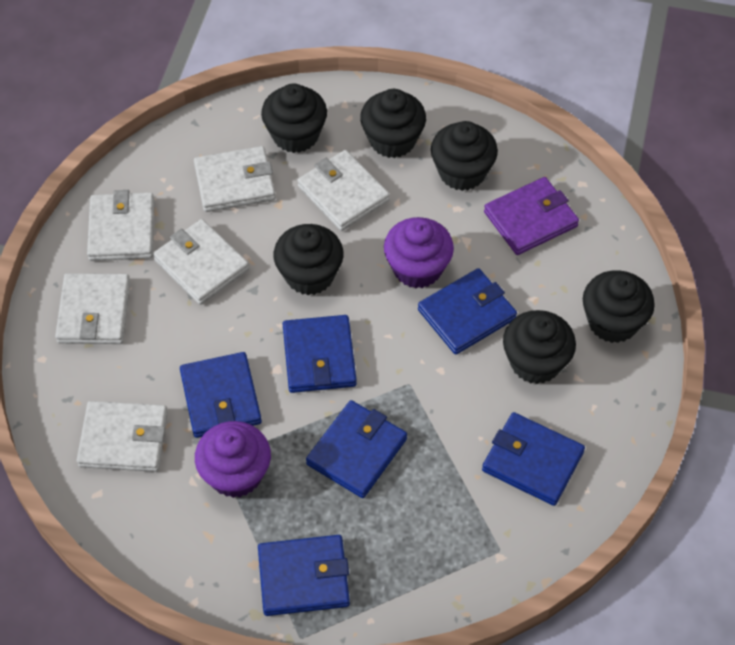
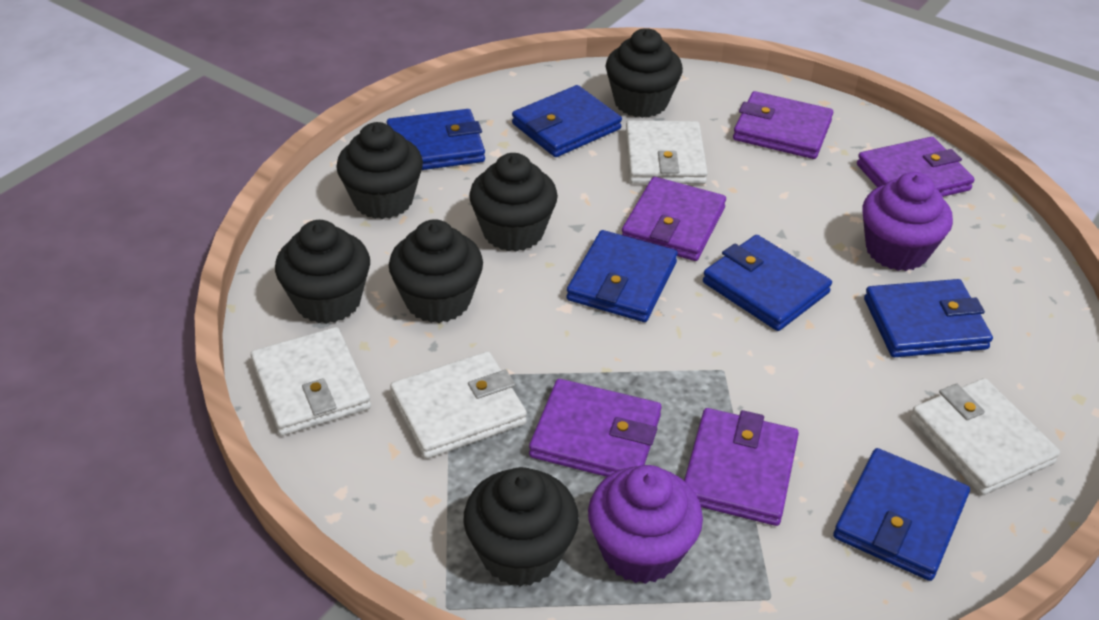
purple wallet: 1 -> 5
white wallet: 6 -> 4

